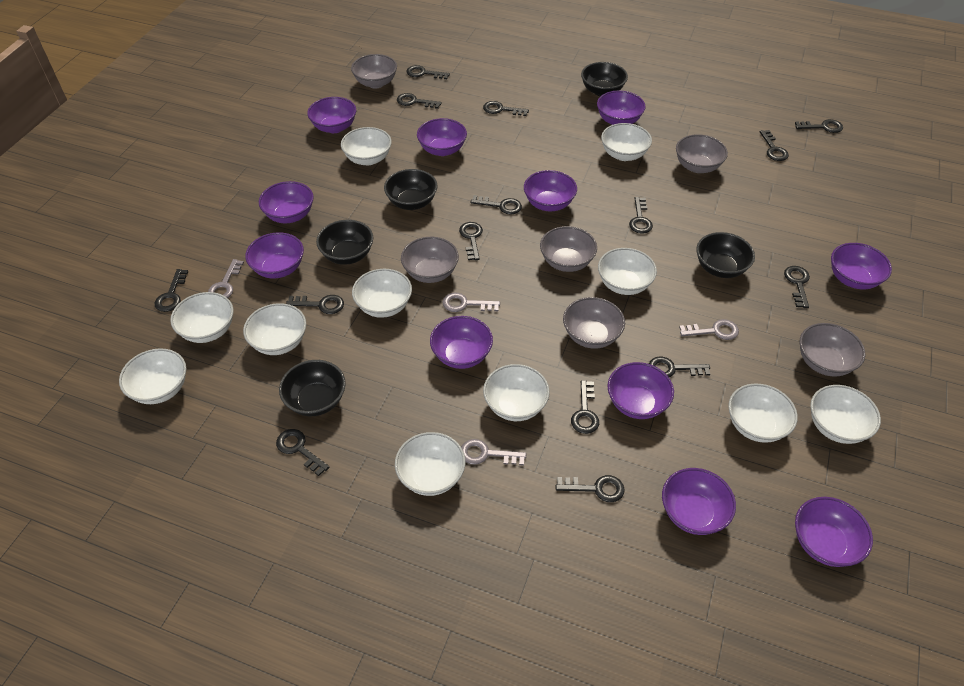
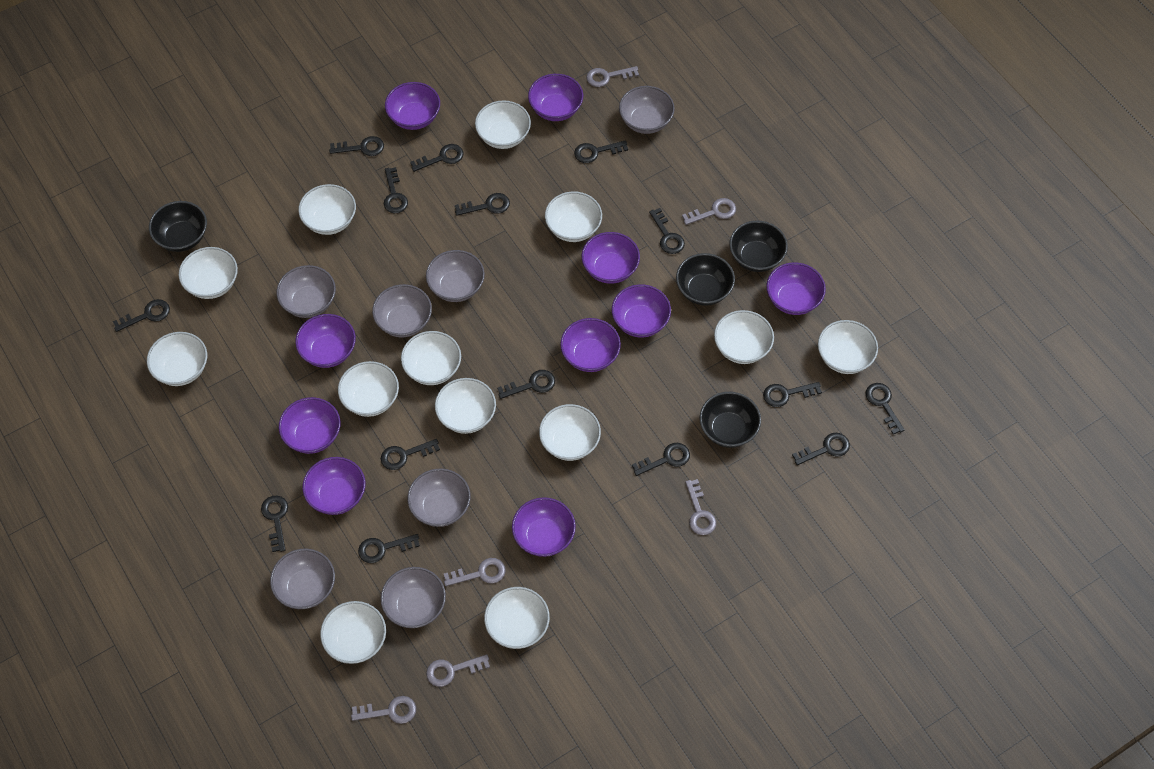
black bowl: 5 -> 4
grey bowl: 6 -> 7
grey key: 4 -> 6
purple bowl: 11 -> 10
white bowl: 11 -> 13

